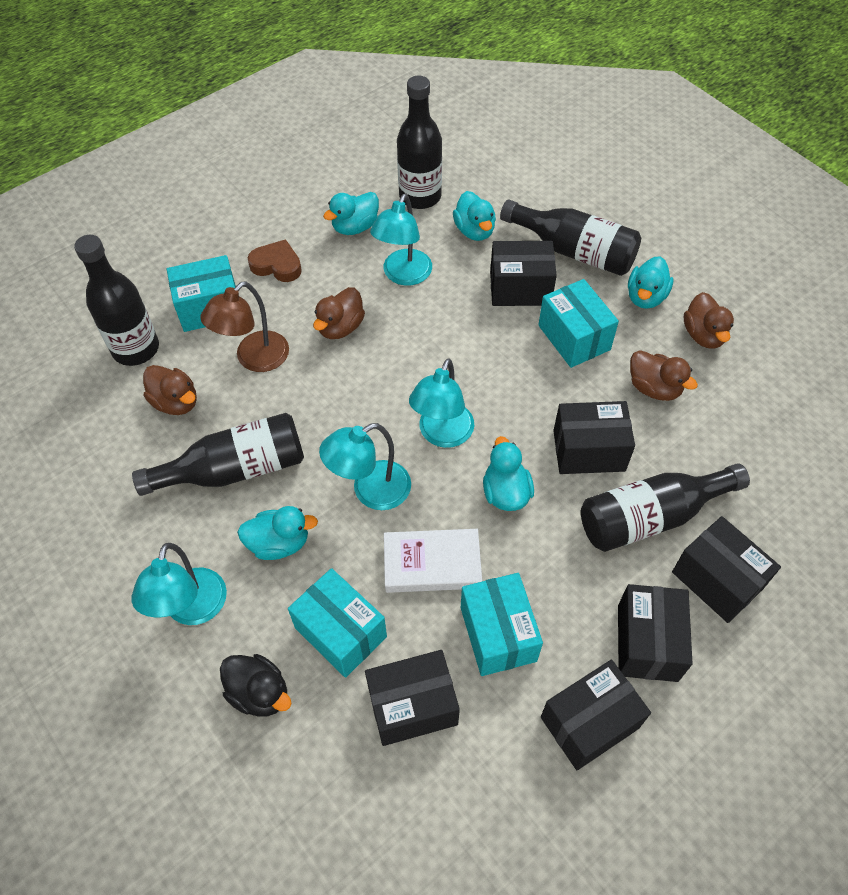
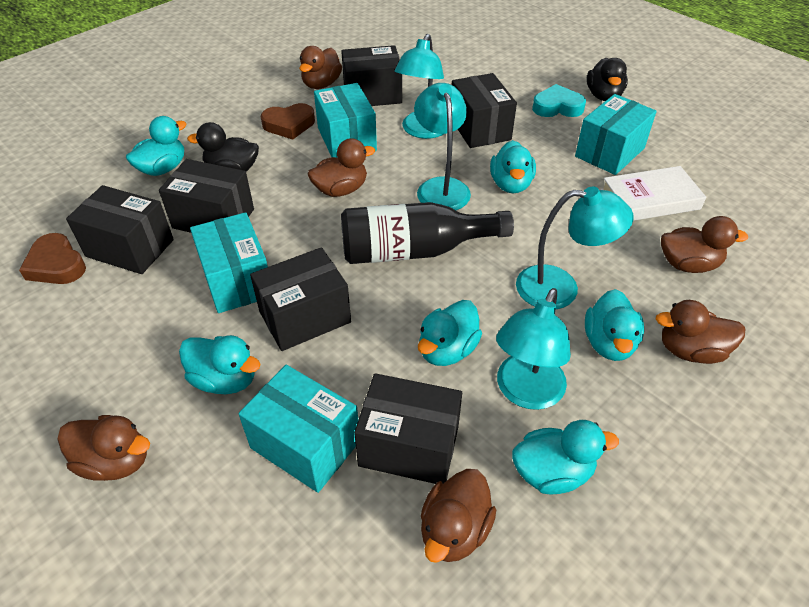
black bottle: 5 -> 1
black duck: 1 -> 2
brown duck: 4 -> 6
brown heart: 1 -> 2
brown lamp: 1 -> 0
turquoise duck: 5 -> 6
turquoise heart: 0 -> 1

